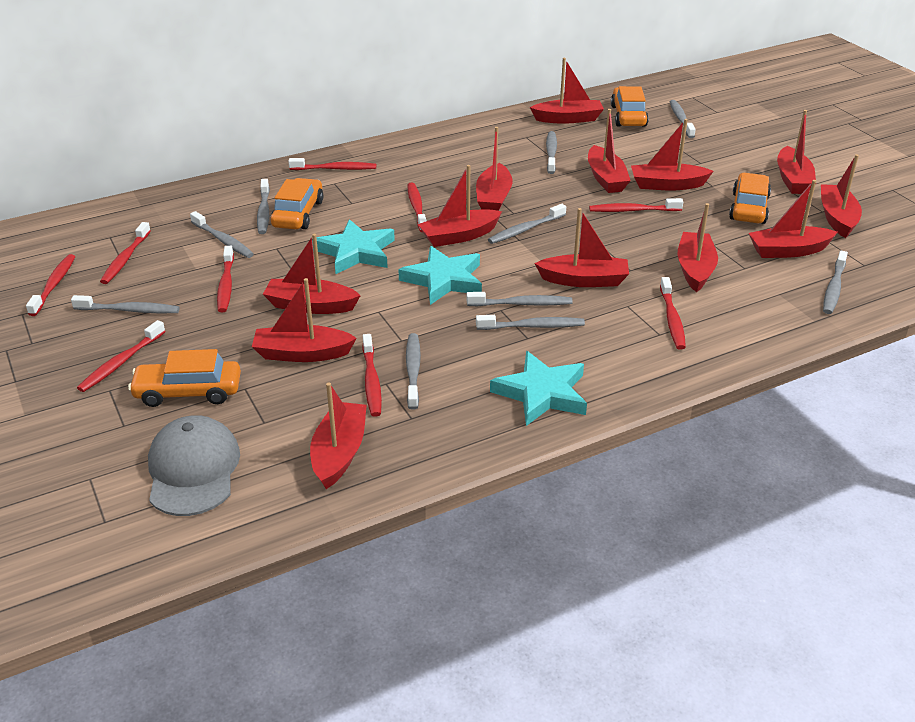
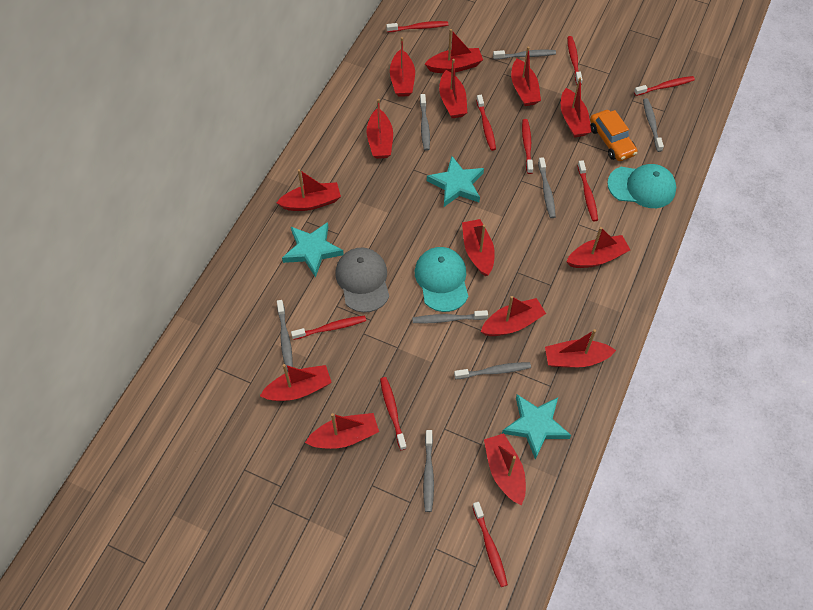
grey toothbrush: 10 -> 8
orange car: 4 -> 1
red boat: 13 -> 14
turquoise cap: 0 -> 2

